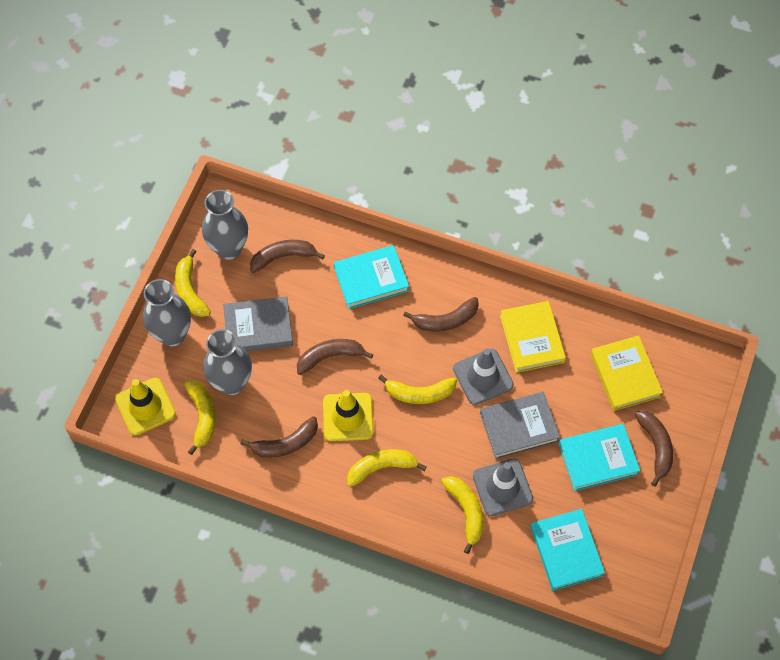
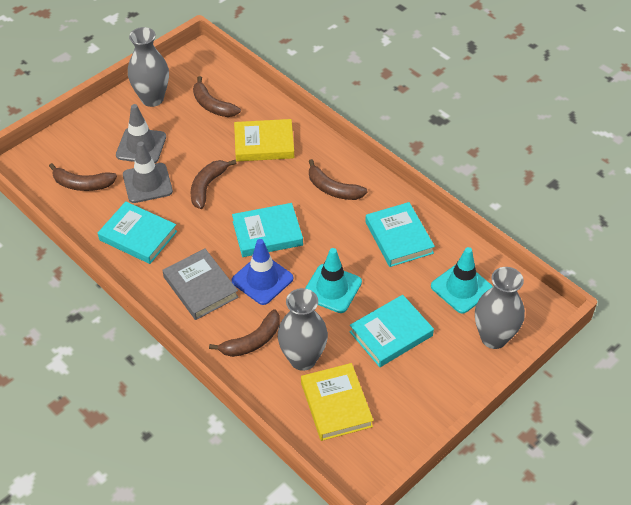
blue traffic cone: 0 -> 1
grey book: 2 -> 1
turquoise book: 3 -> 4
turquoise traffic cone: 0 -> 2
yellow banana: 5 -> 0
yellow traffic cone: 2 -> 0

